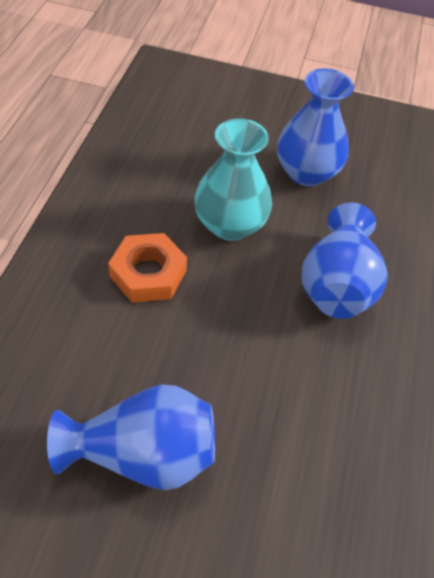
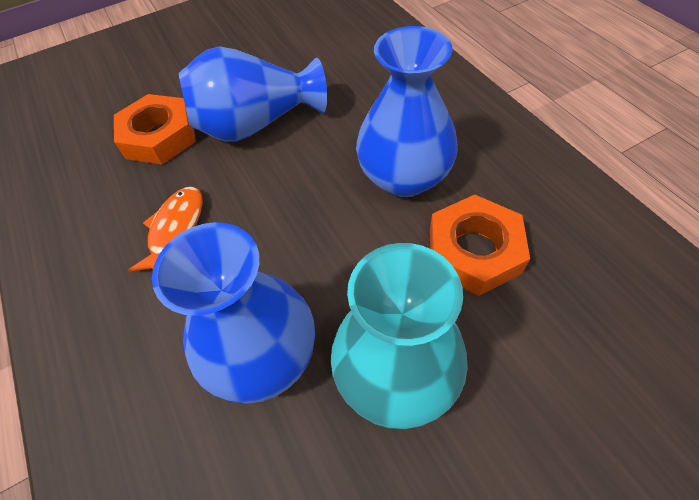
orange fish: 0 -> 1
orange nut: 1 -> 2

